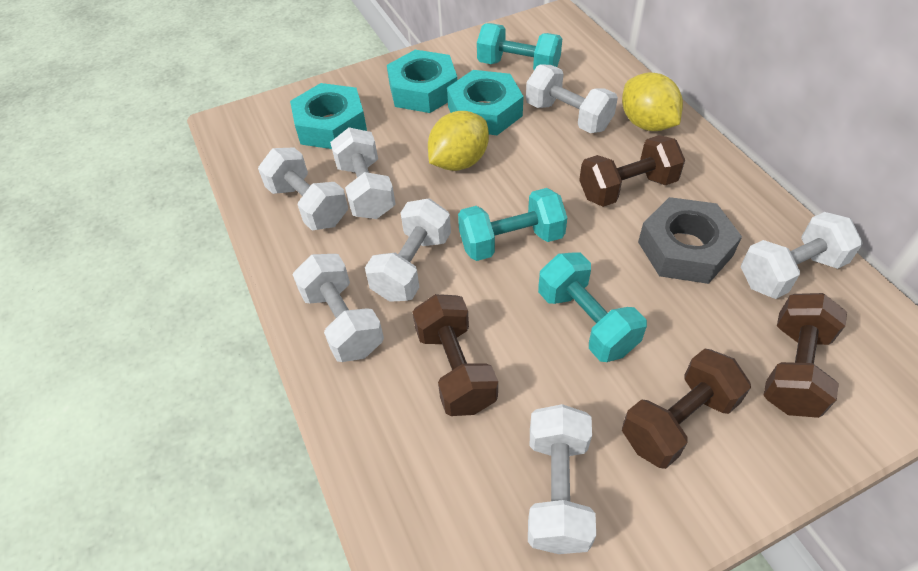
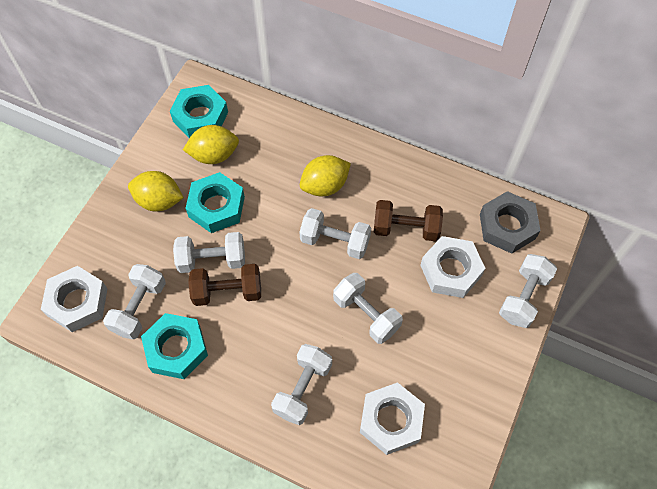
brown dumbbell: 4 -> 2
turquoise dumbbell: 3 -> 0
white dumbbell: 7 -> 6
white nut: 0 -> 3
yellow lemon: 2 -> 3

